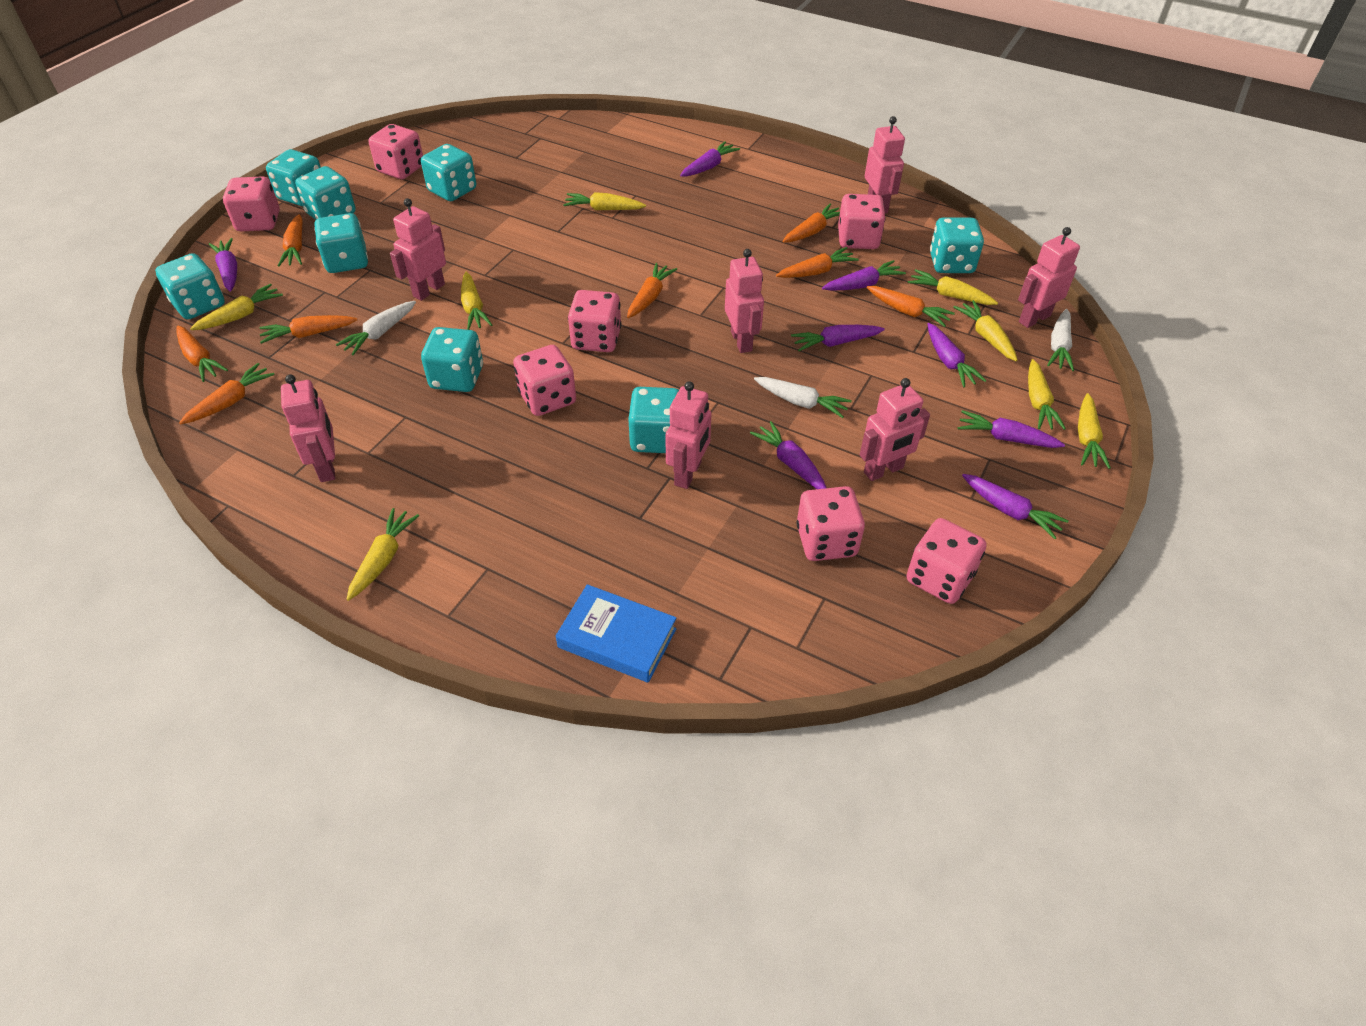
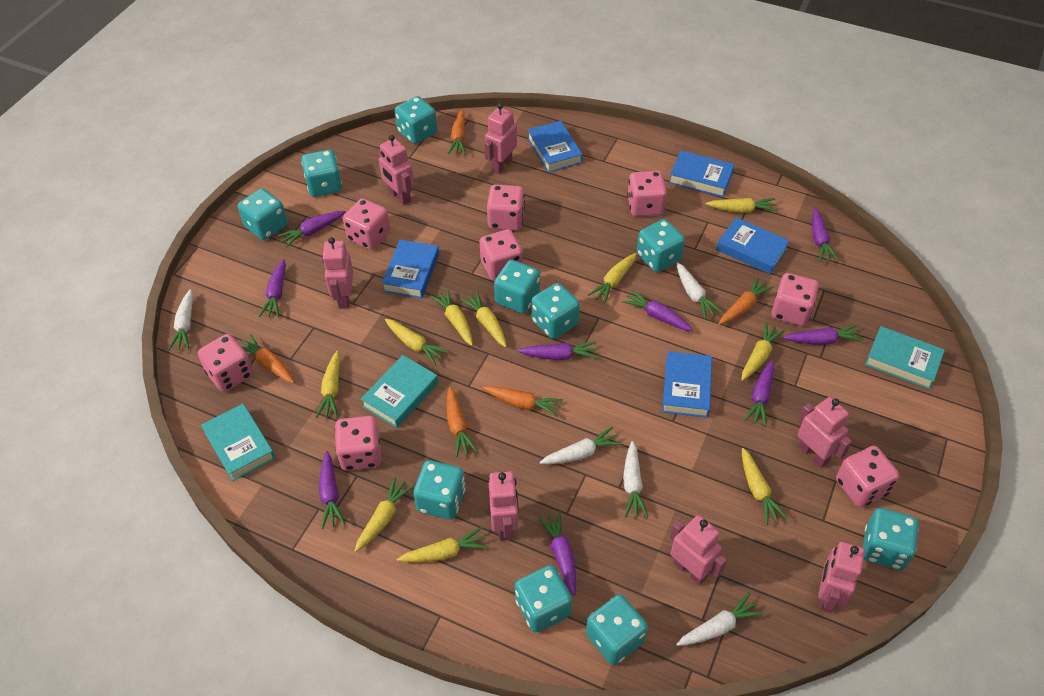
blue book: 1 -> 5
orange carrot: 8 -> 5
pink dice: 7 -> 8
purple carrot: 8 -> 9
turquoise book: 0 -> 3
turquoise dice: 8 -> 10
white carrot: 3 -> 5
yellow carrot: 8 -> 10

